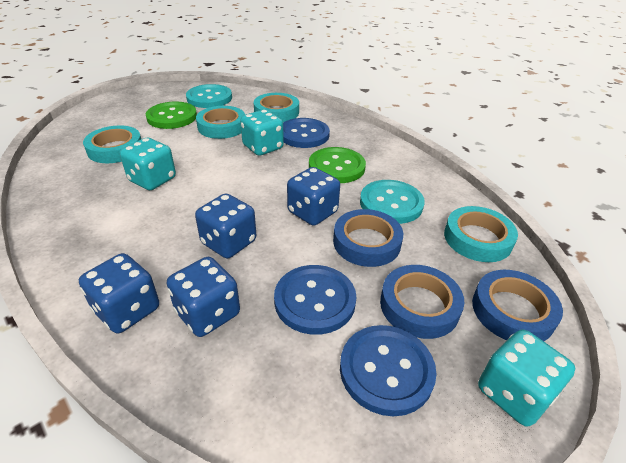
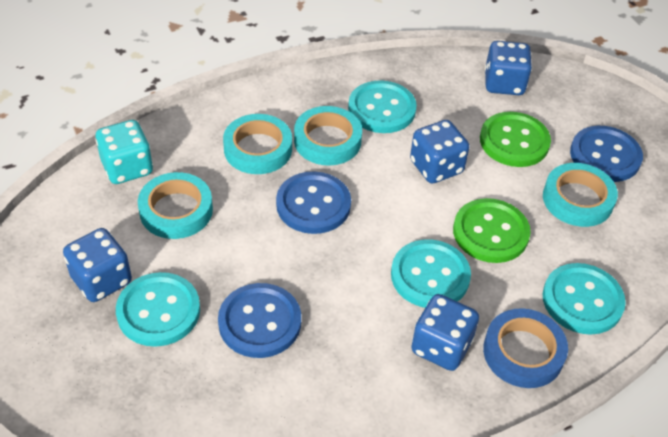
blue tape: 3 -> 1
turquoise button: 2 -> 4
turquoise dice: 3 -> 1

